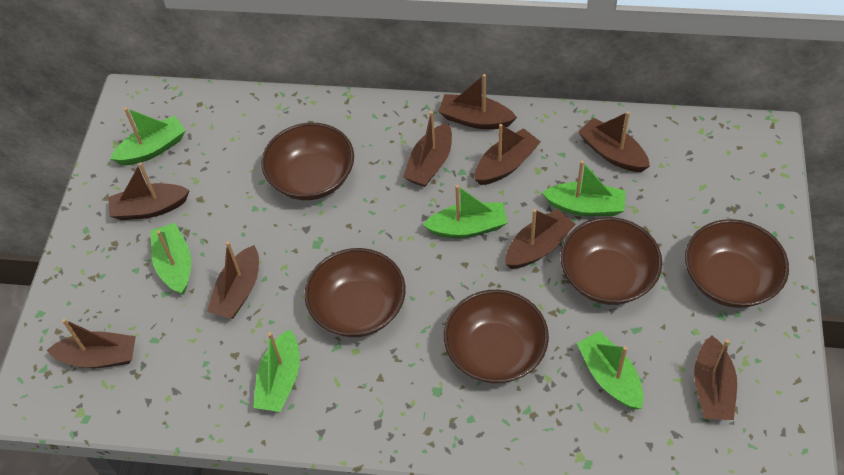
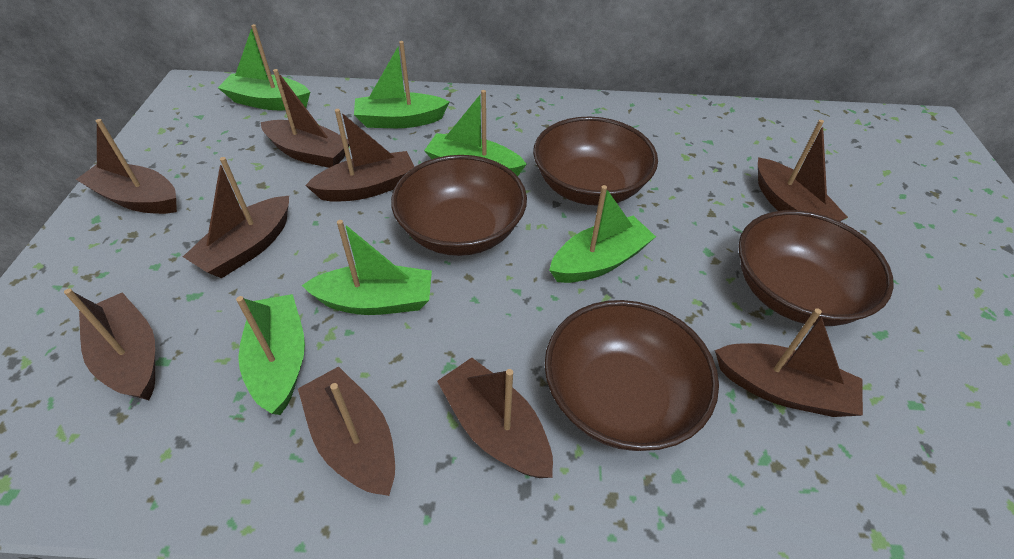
brown bowl: 5 -> 4

